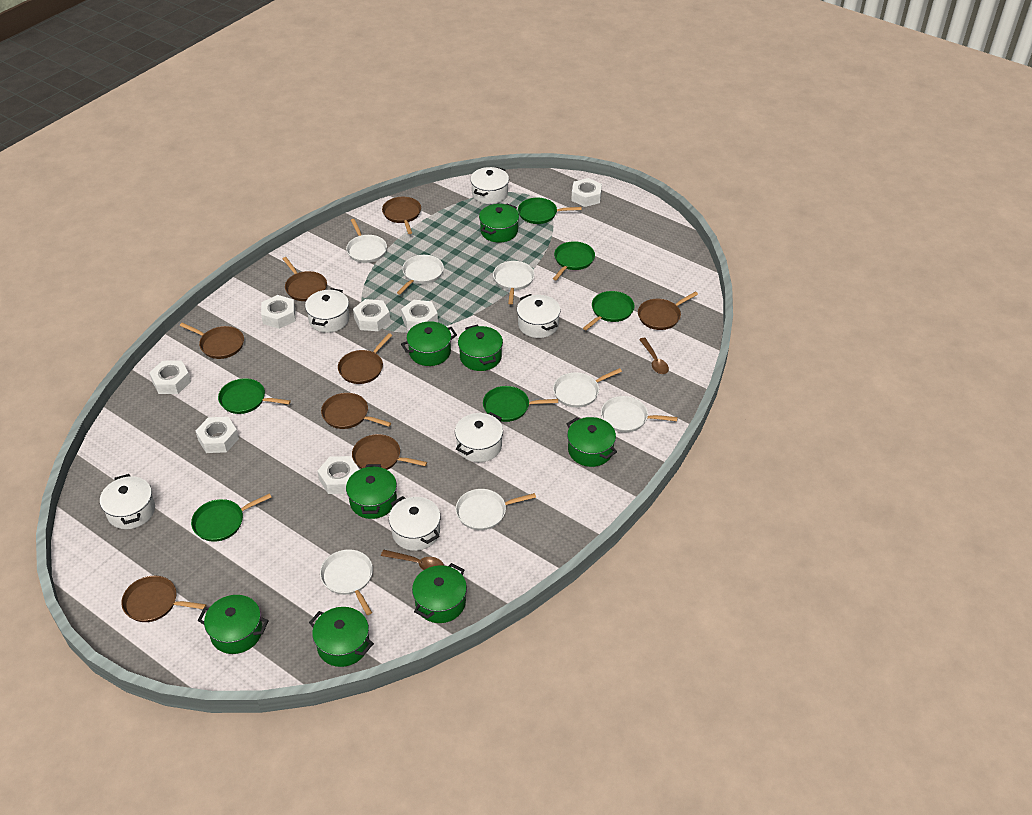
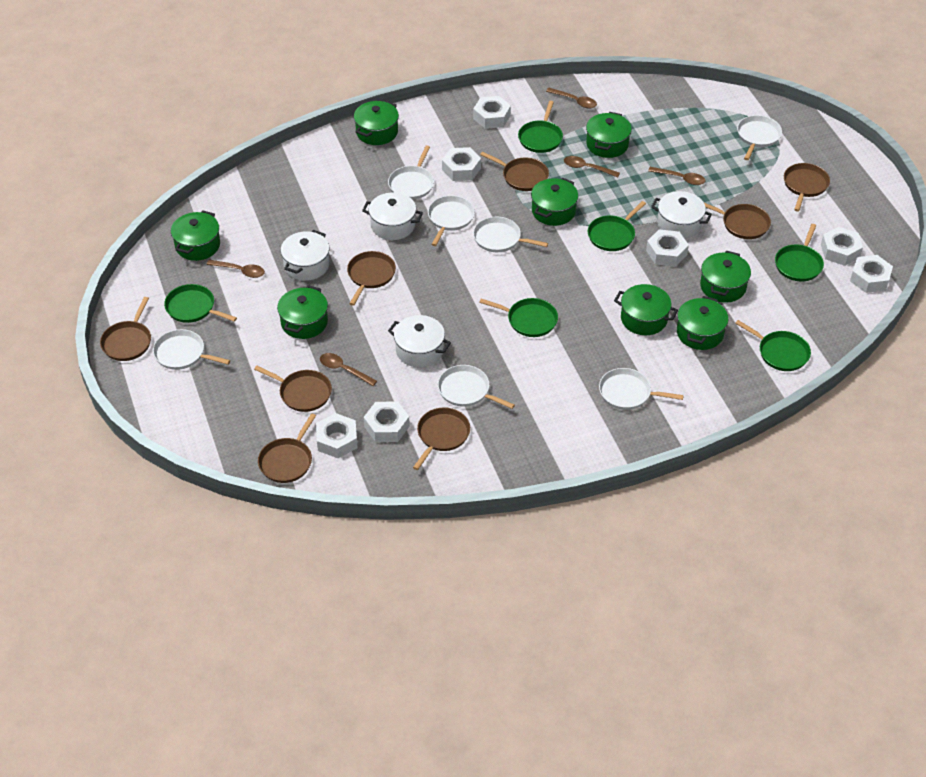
brown spoon: 2 -> 5
white pot: 6 -> 4

